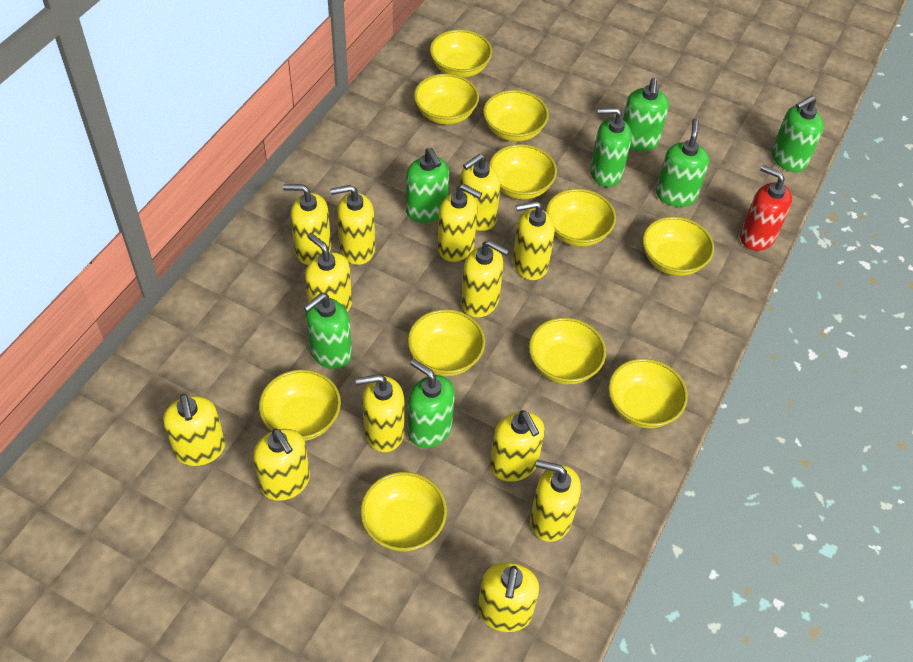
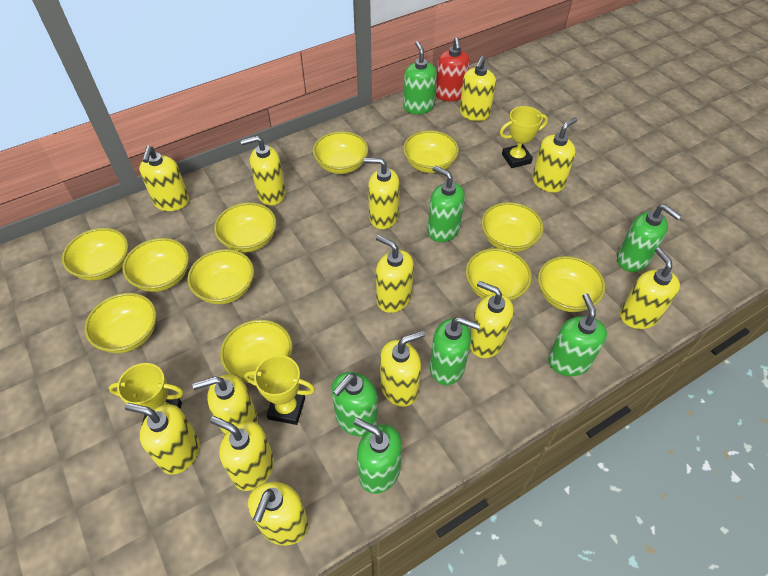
yellow trophy: 0 -> 3

